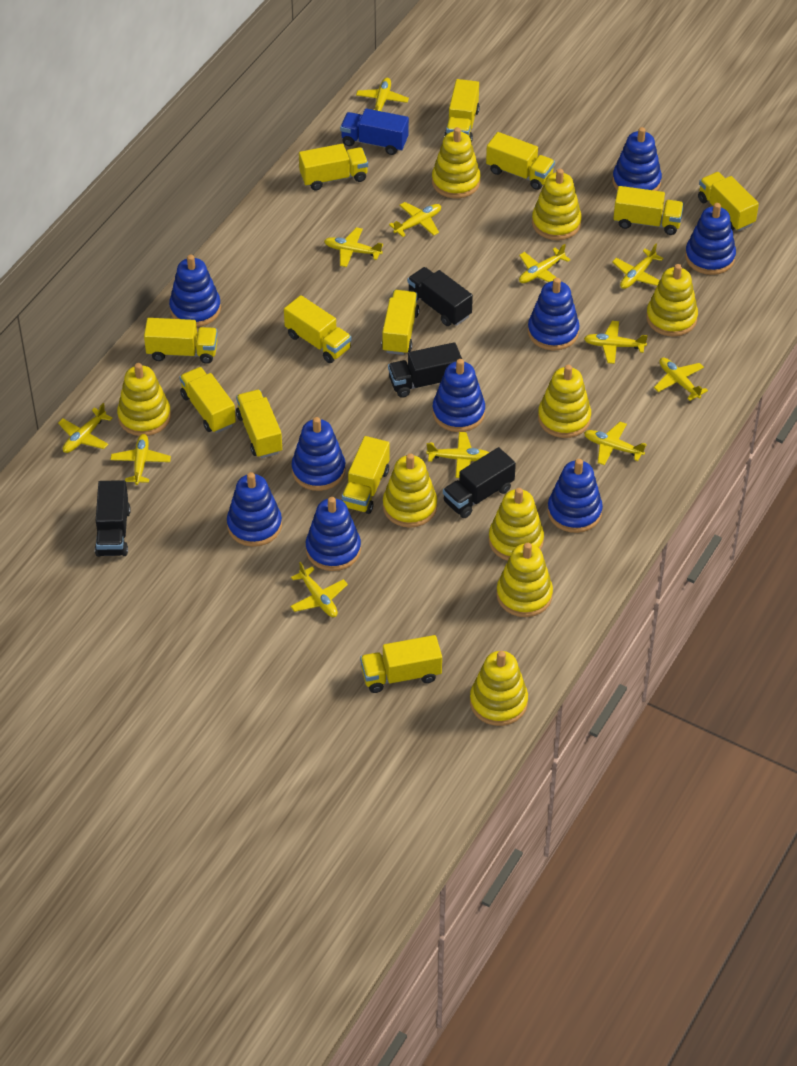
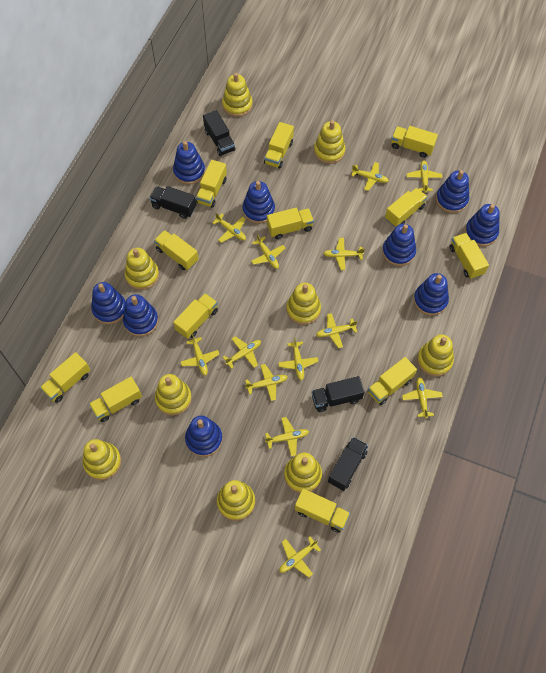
blue truck: 1 -> 0
yellow plane: 12 -> 13

